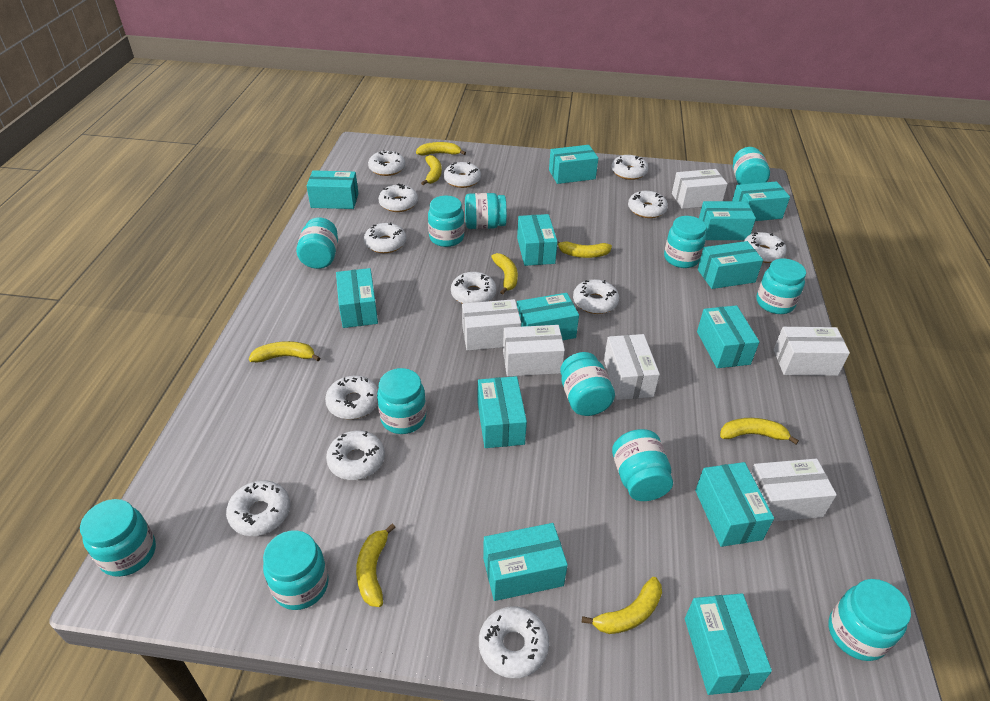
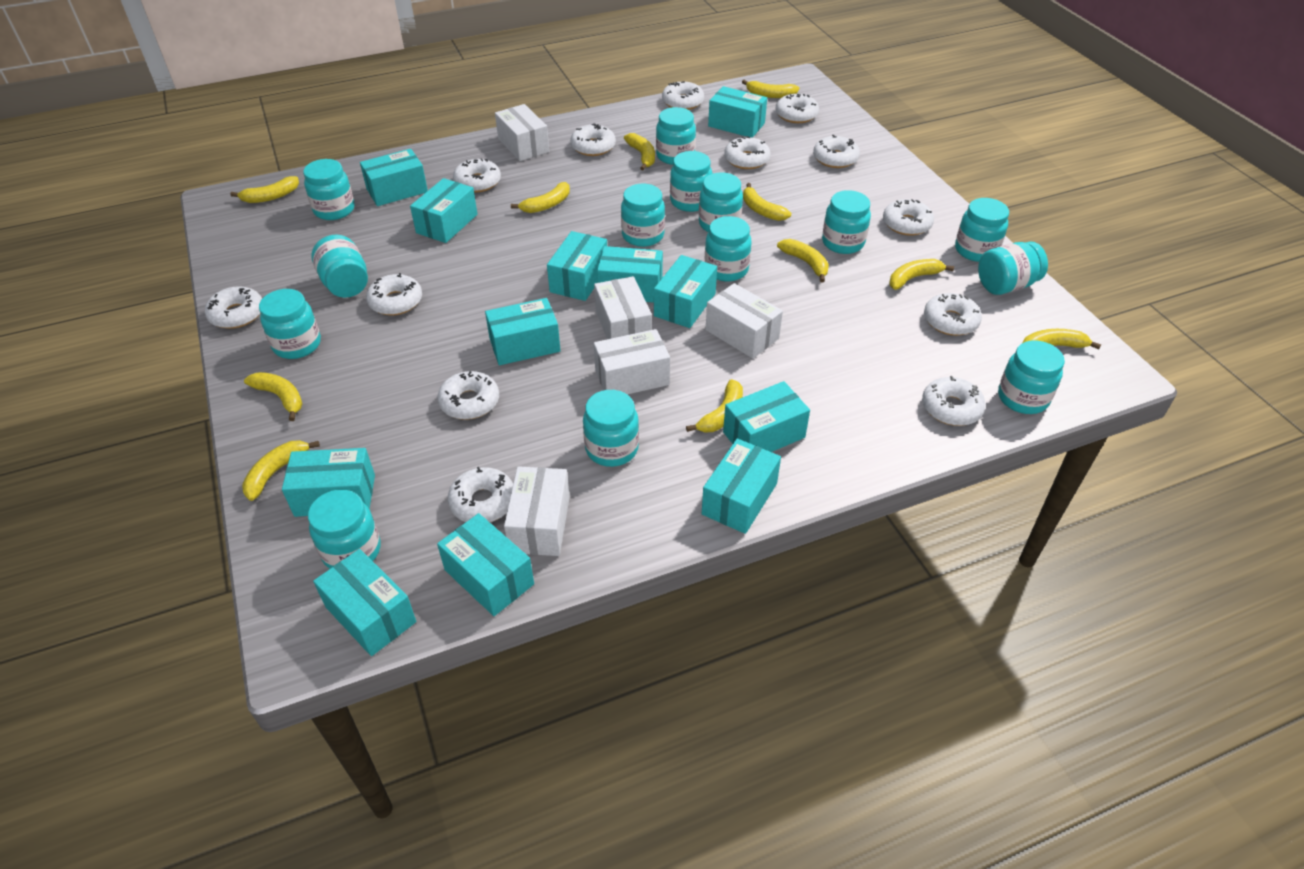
turquoise box: 13 -> 12
turquoise jar: 12 -> 14
white box: 6 -> 5
yellow banana: 8 -> 11

